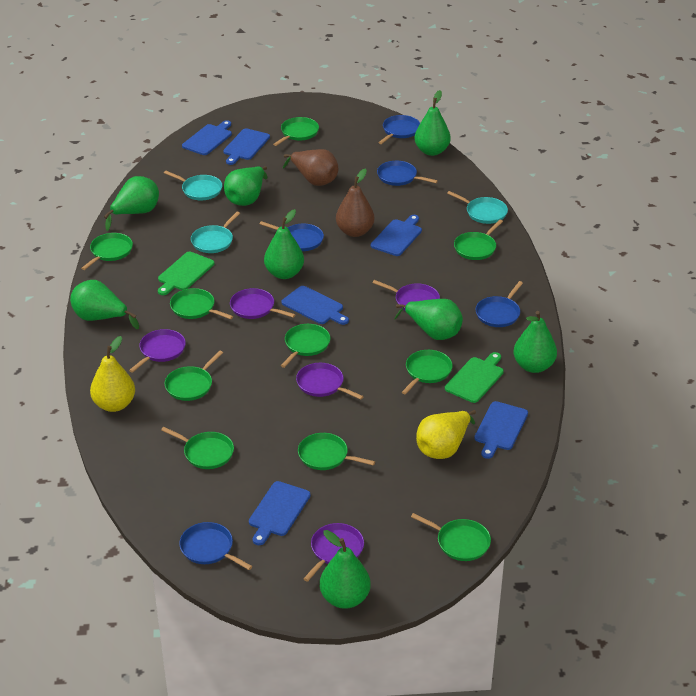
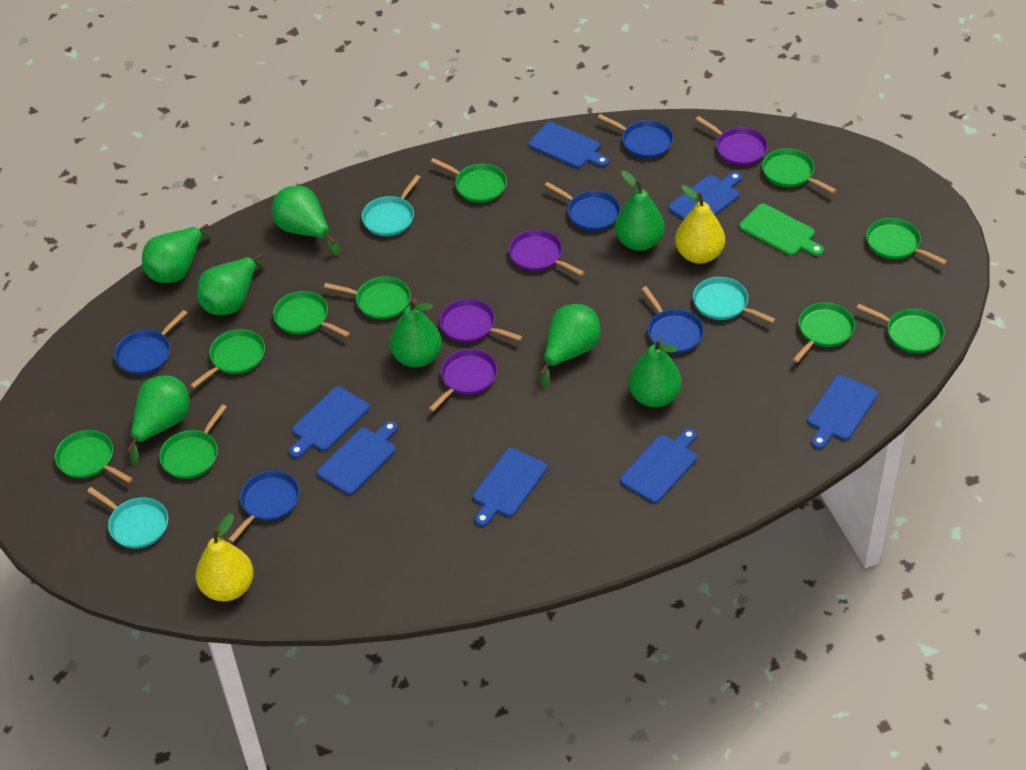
blue cutting board: 6 -> 7
brown pear: 2 -> 0
green cutting board: 2 -> 1
purple pan: 5 -> 4

